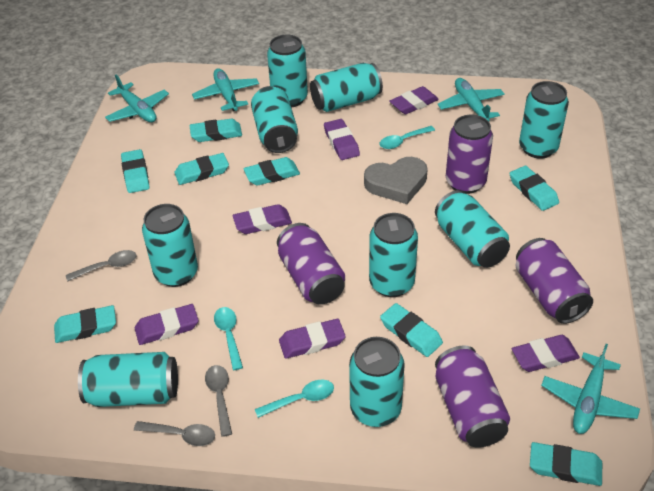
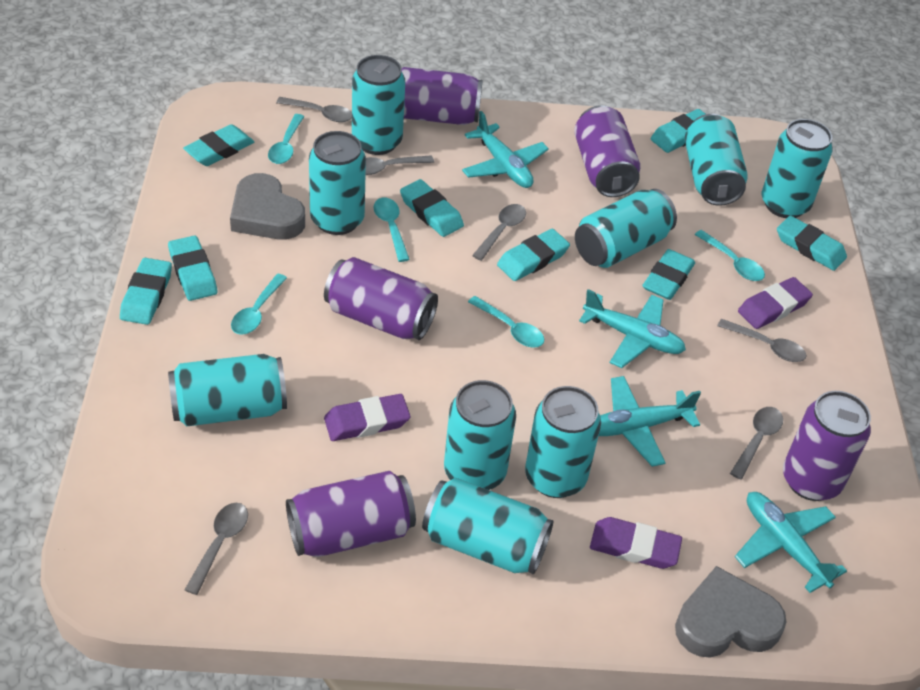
grey heart: 1 -> 2
grey spoon: 3 -> 6
purple can: 4 -> 5
purple eraser: 6 -> 3
turquoise spoon: 3 -> 5

